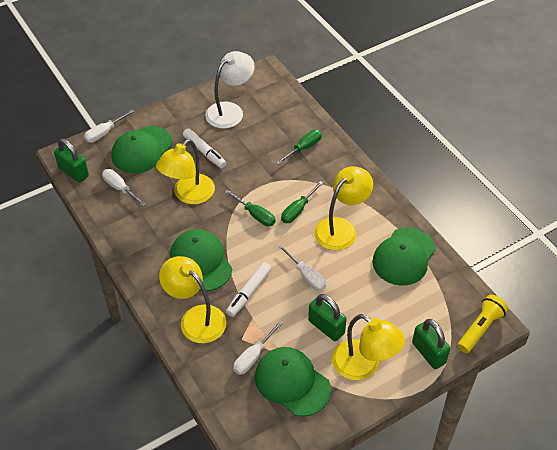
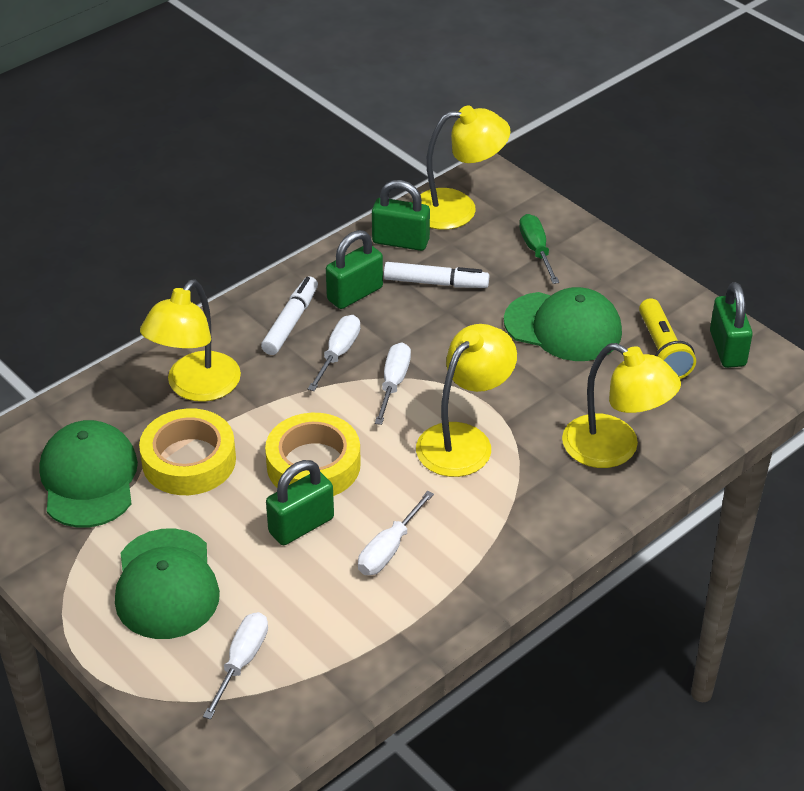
green cap: 4 -> 3
green padlock: 3 -> 4
green screwdriver: 3 -> 1
white lamp: 1 -> 0
yellow tape: 0 -> 2

